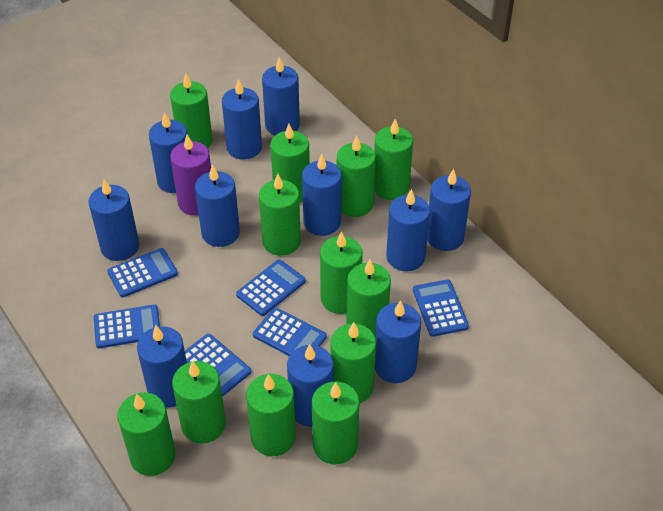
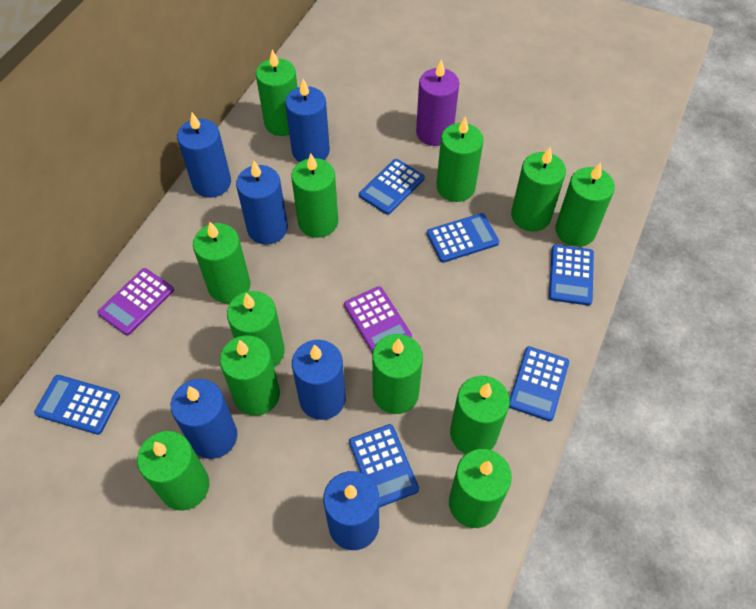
blue candle: 11 -> 6
purple calculator: 0 -> 2

